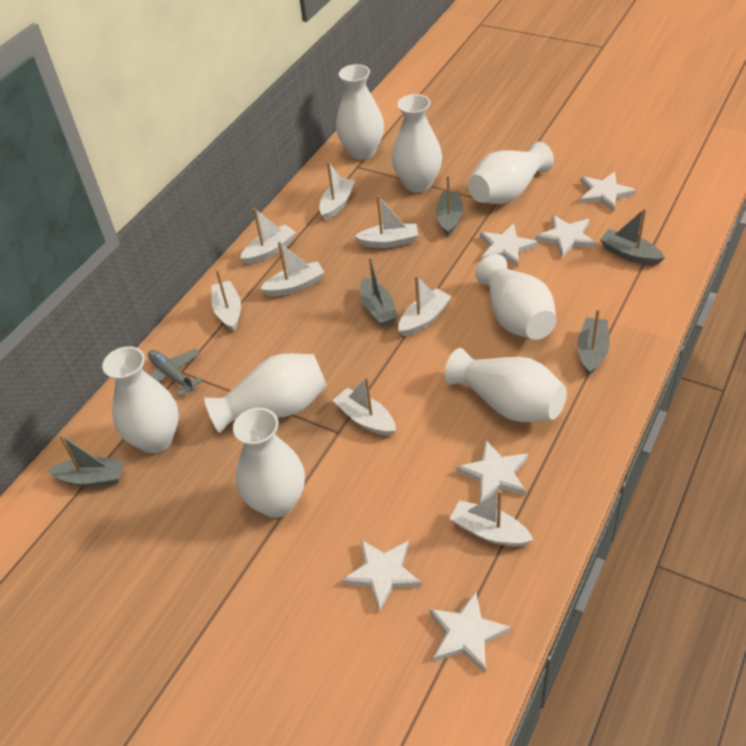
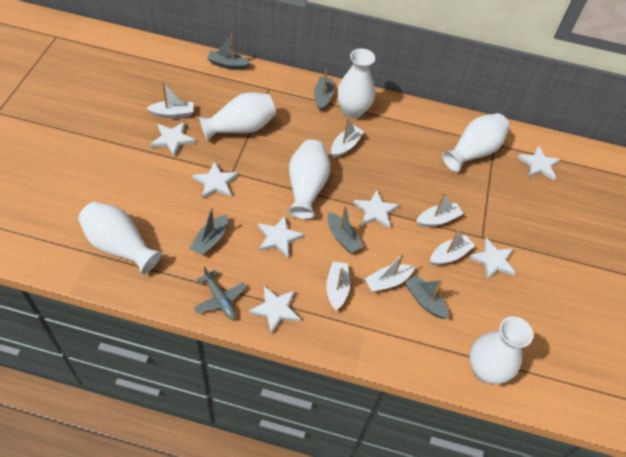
white boat: 8 -> 6
white star: 6 -> 7
white vase: 8 -> 6

